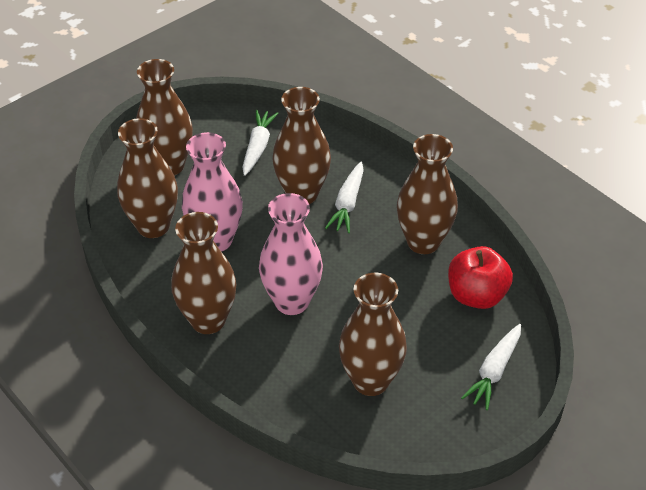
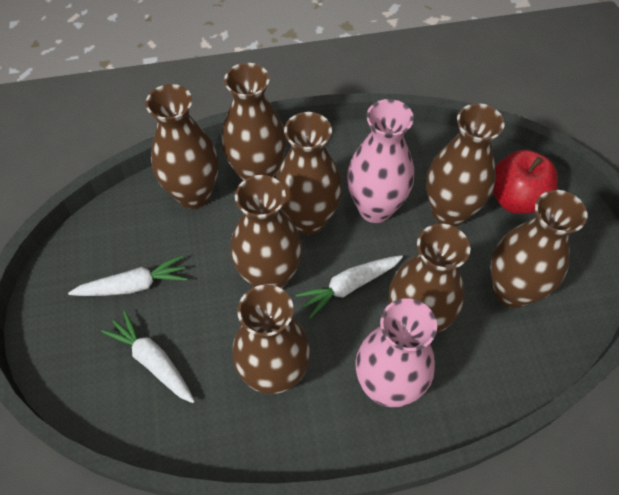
brown vase: 6 -> 8

